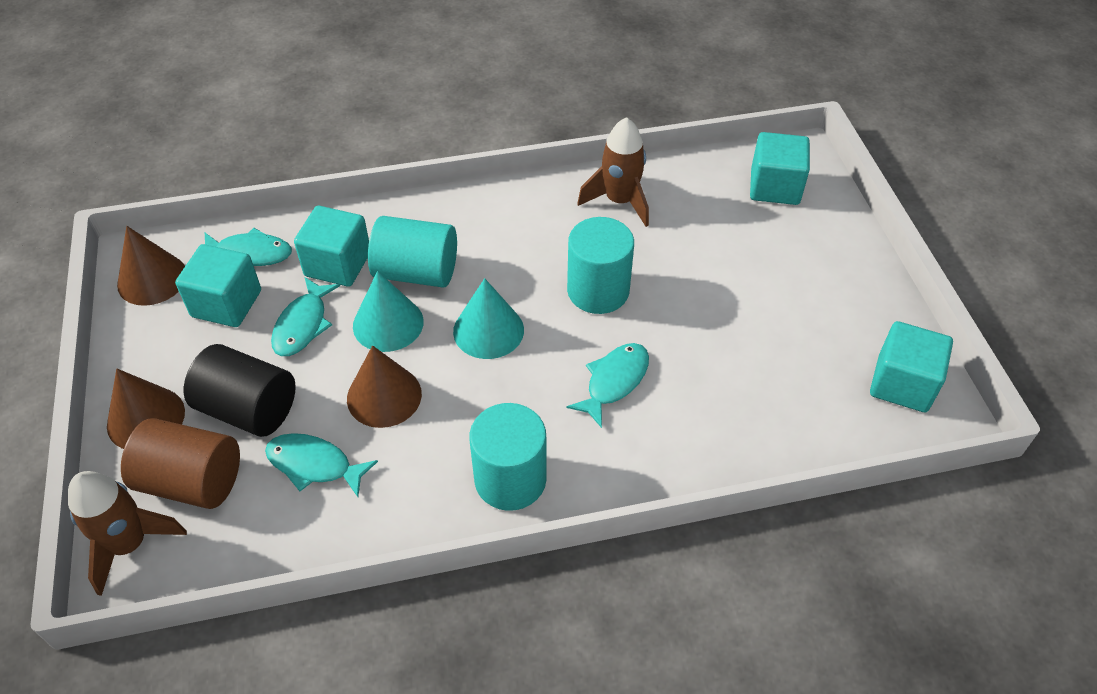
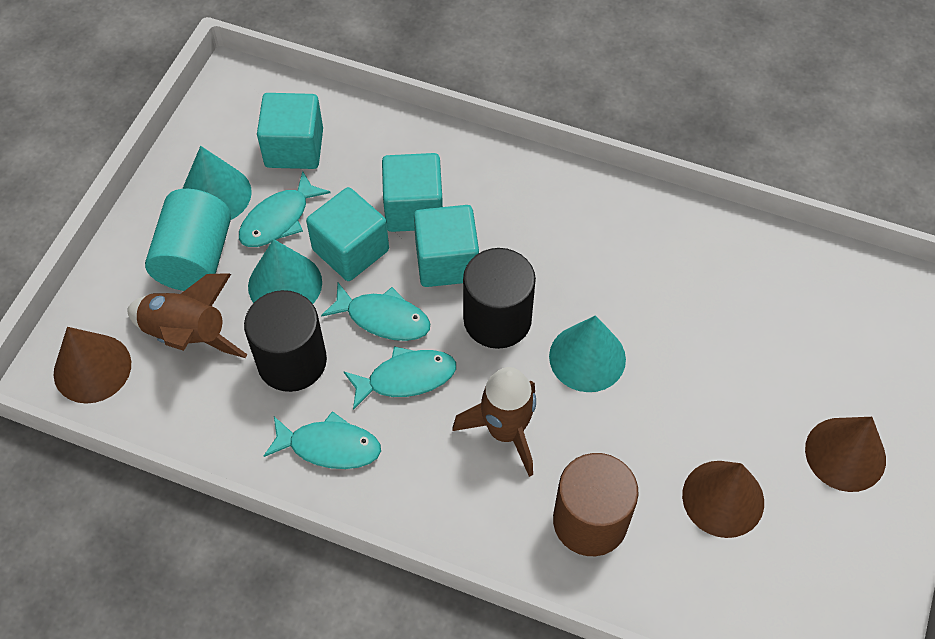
black cylinder: 1 -> 2
turquoise cone: 2 -> 3
turquoise cylinder: 3 -> 1

